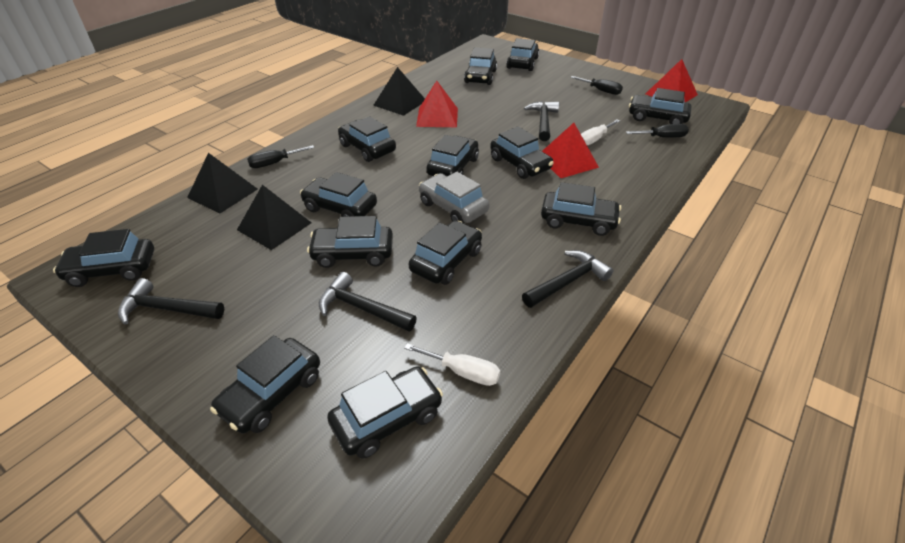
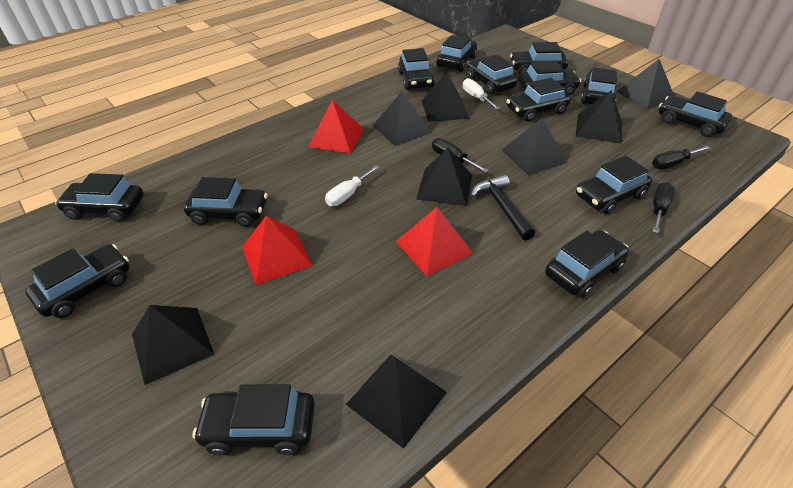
black car: 13 -> 14
black hammer: 4 -> 1
black pyramid: 3 -> 8
grey car: 1 -> 0

